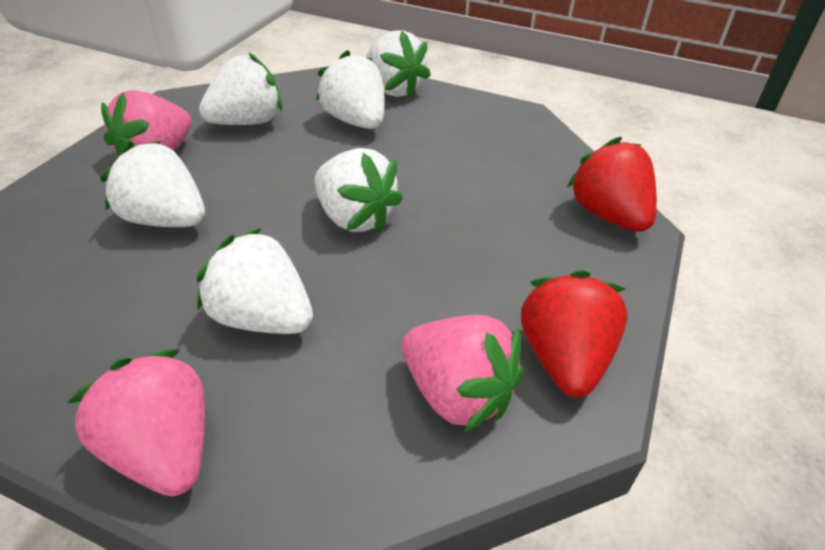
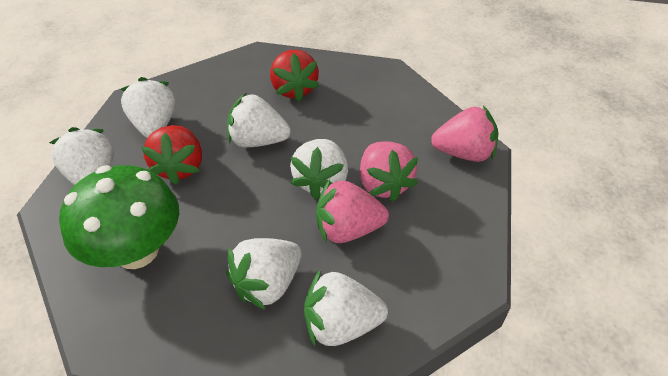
green mushroom: 0 -> 1

